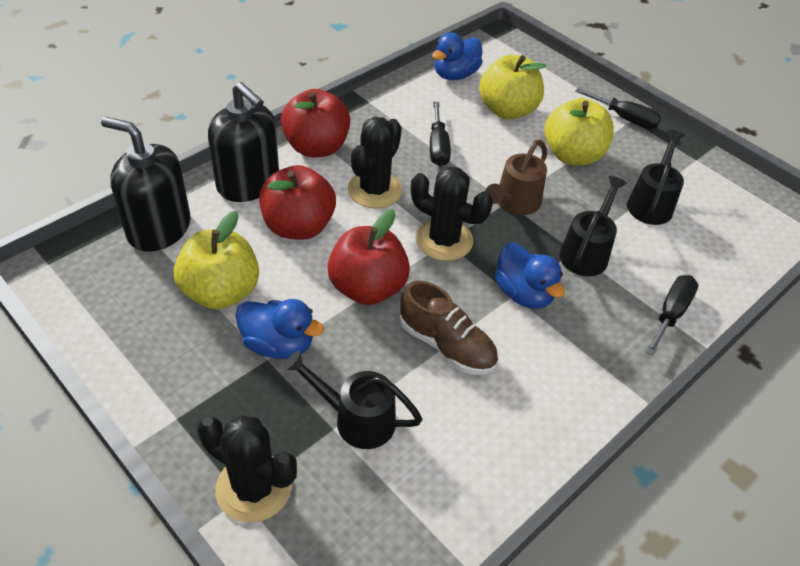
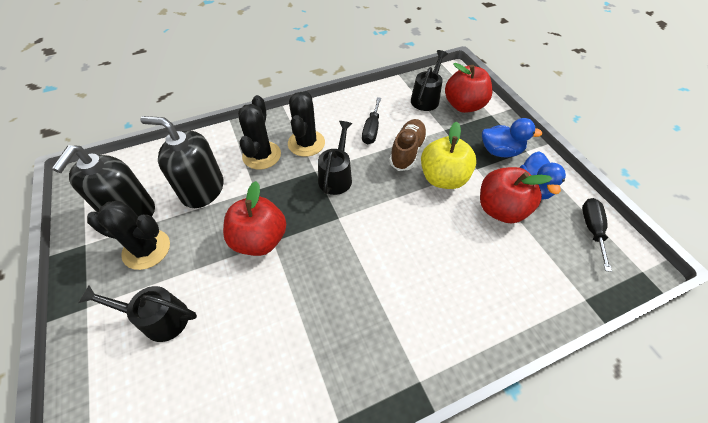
black screwdriver: 3 -> 2
blue duck: 3 -> 2
brown watering can: 1 -> 0
yellow apple: 3 -> 1

